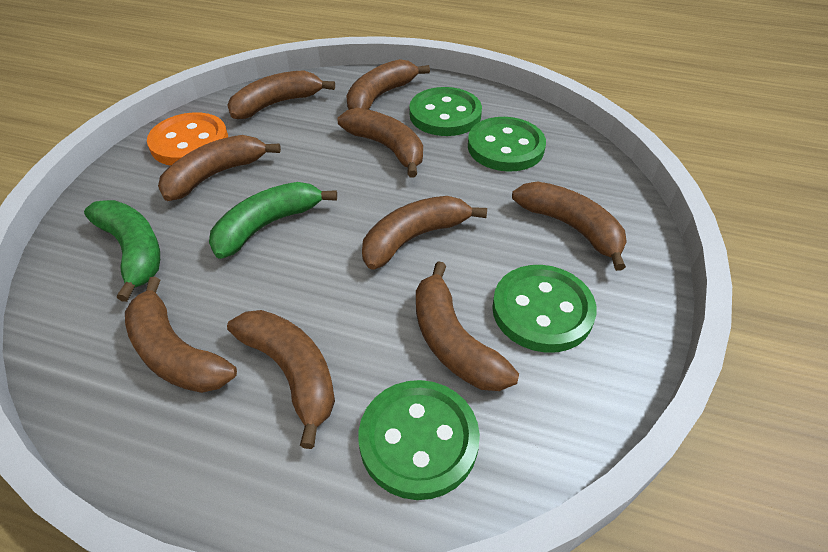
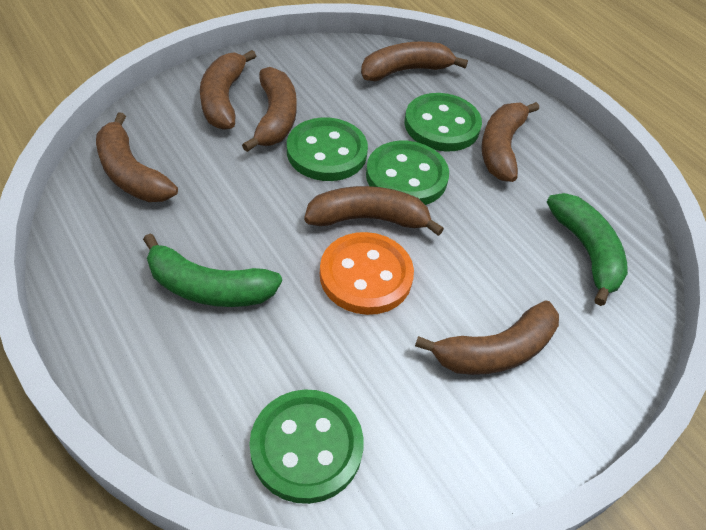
brown banana: 9 -> 7

